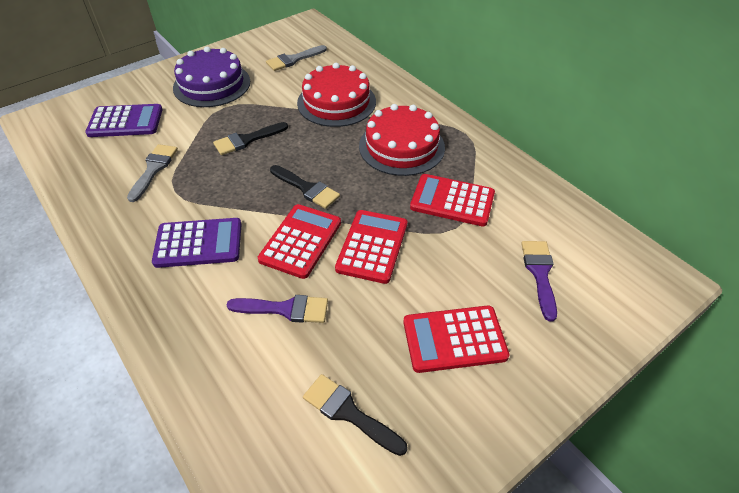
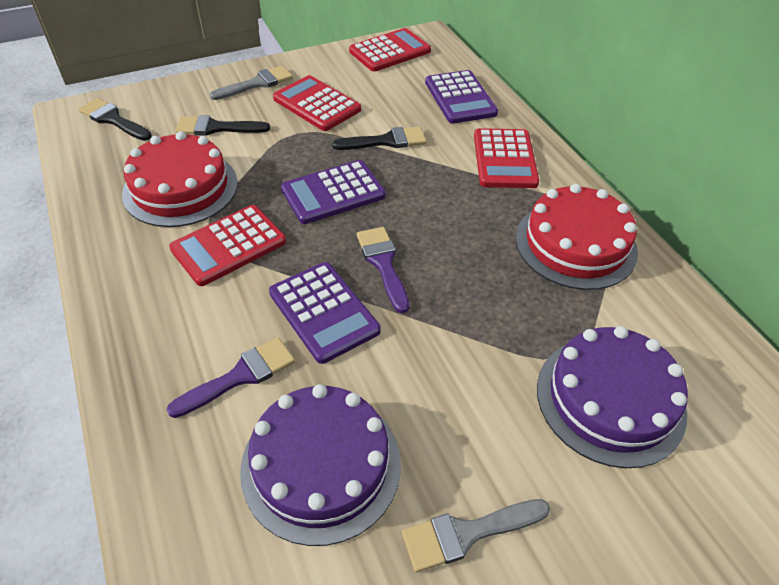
purple cake: 1 -> 2
purple calculator: 2 -> 3

